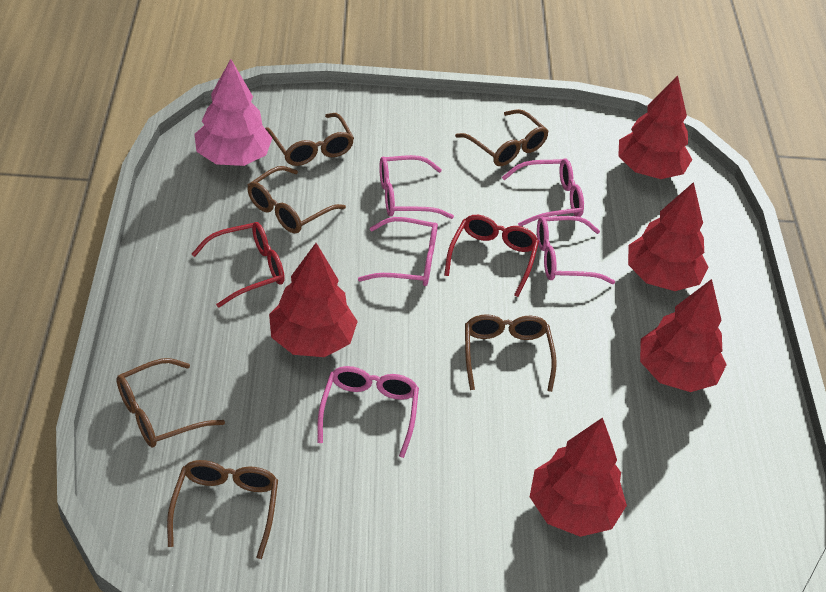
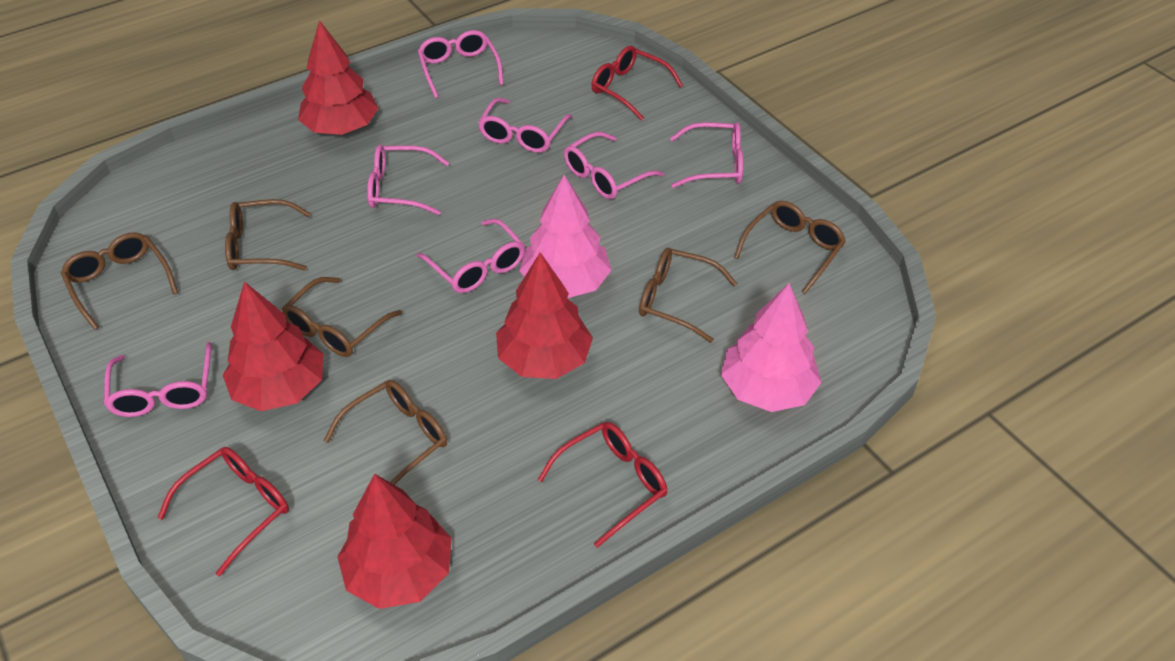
pink glasses: 5 -> 7
pink tree: 1 -> 2
red glasses: 2 -> 3
red tree: 5 -> 4

